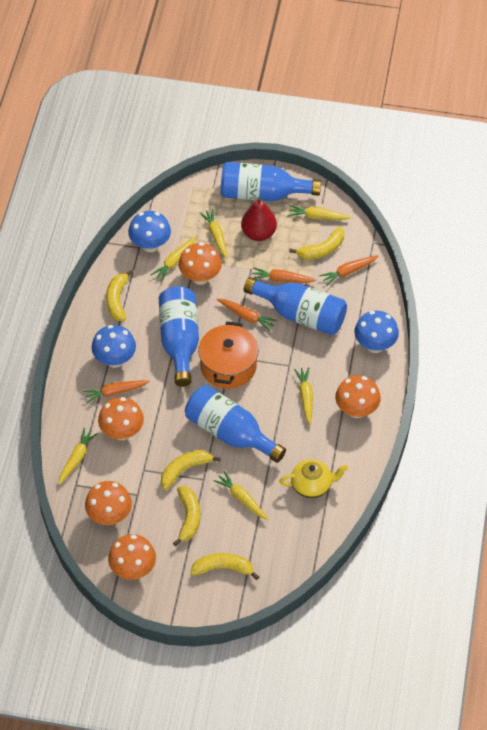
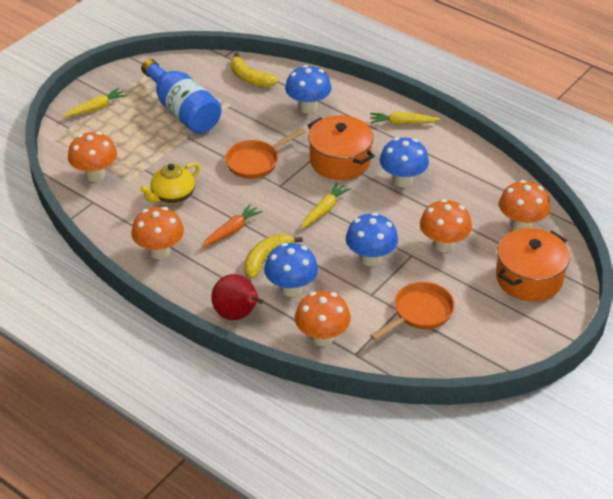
blue bottle: 4 -> 1
blue mushroom: 3 -> 4
orange carrot: 4 -> 1
orange pan: 0 -> 2
orange pot: 1 -> 2
yellow banana: 5 -> 2
yellow carrot: 6 -> 3

